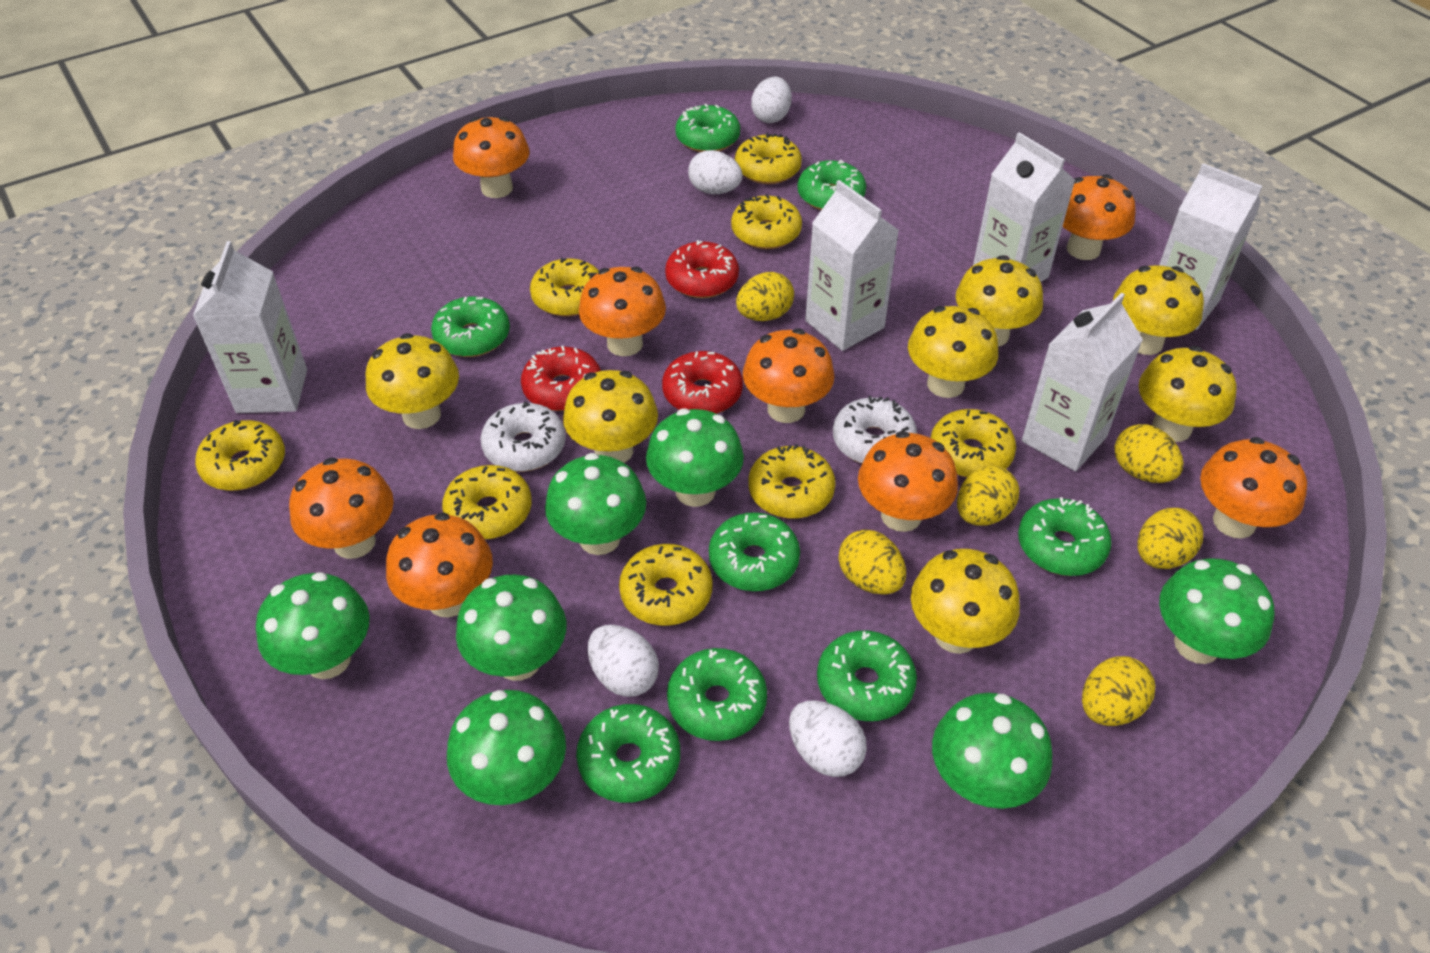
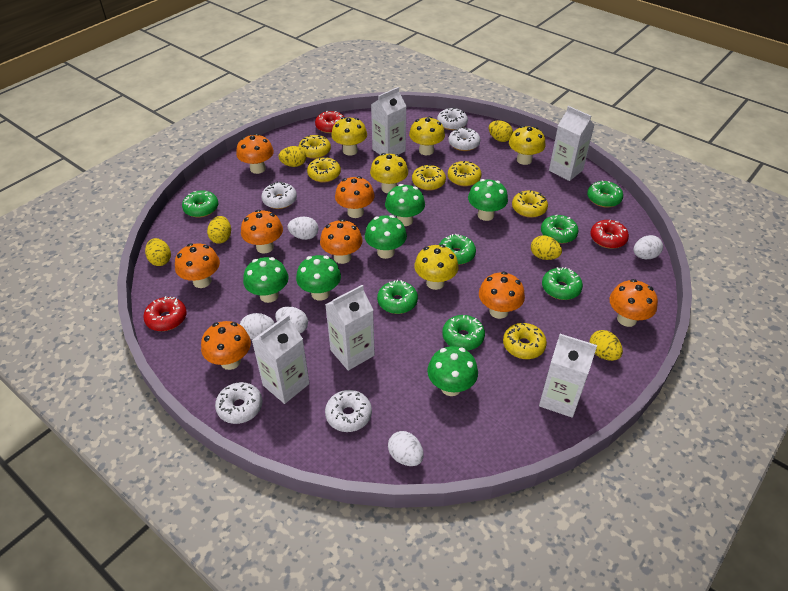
green donut: 8 -> 7
green mushroom: 7 -> 6
white donut: 2 -> 5
white egg: 4 -> 5
yellow donut: 8 -> 6
yellow mushroom: 7 -> 5

